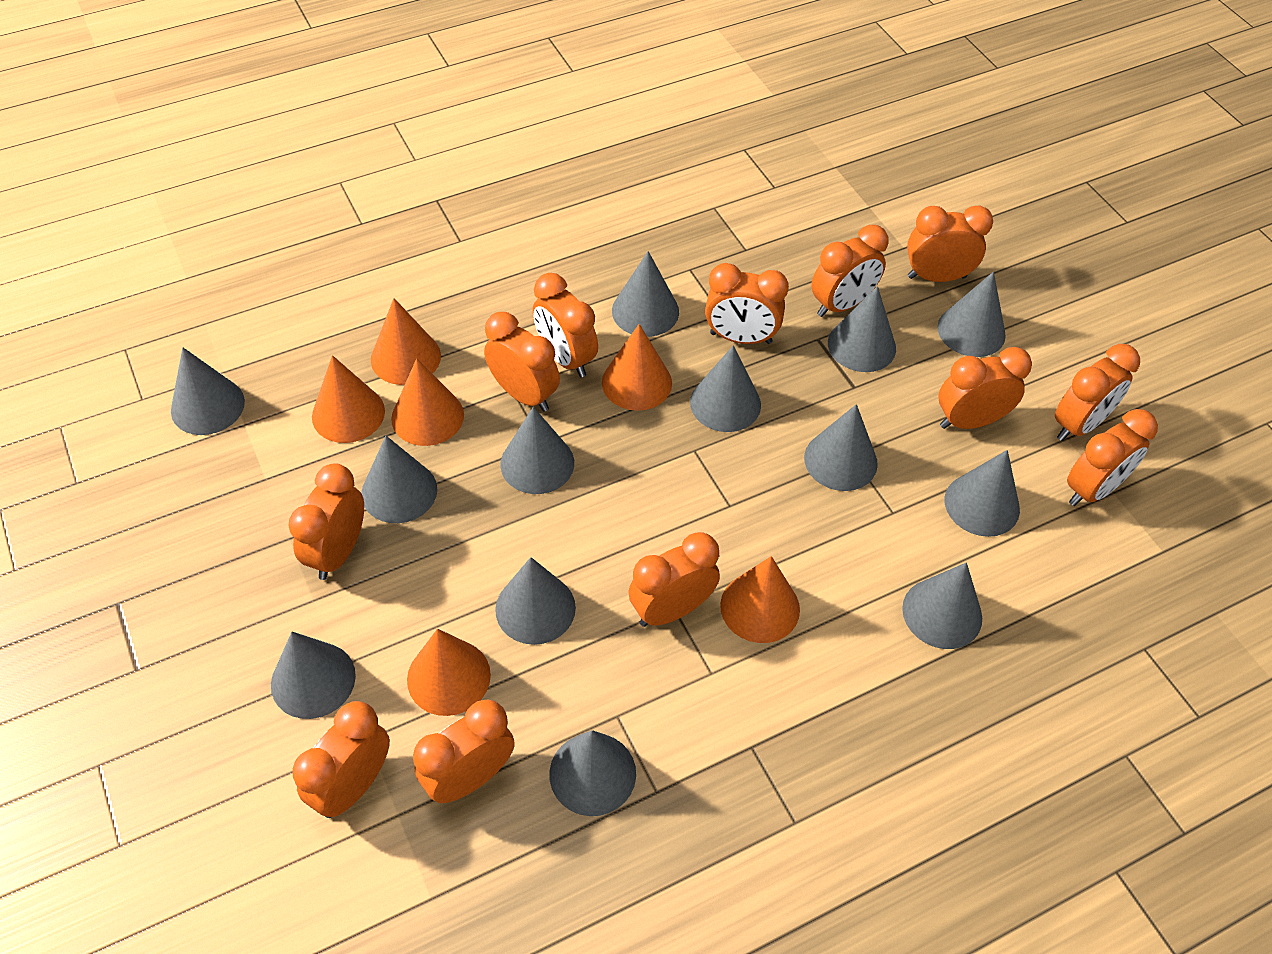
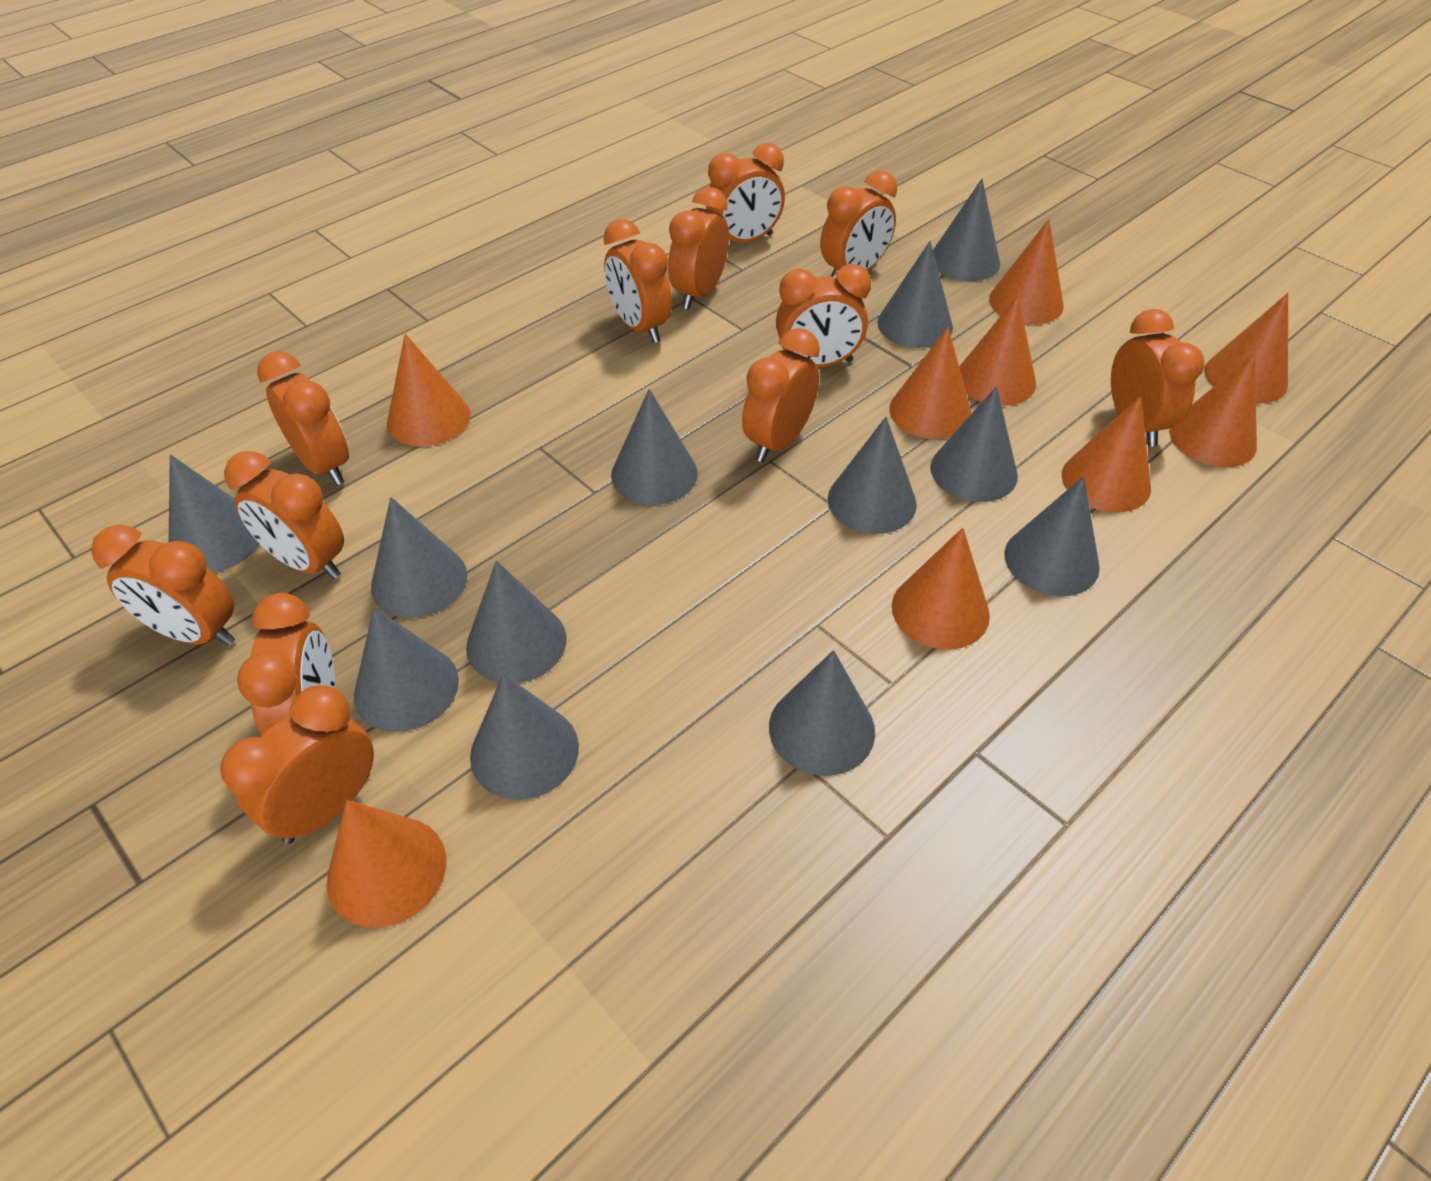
grey cone: 13 -> 12
orange cone: 6 -> 9

